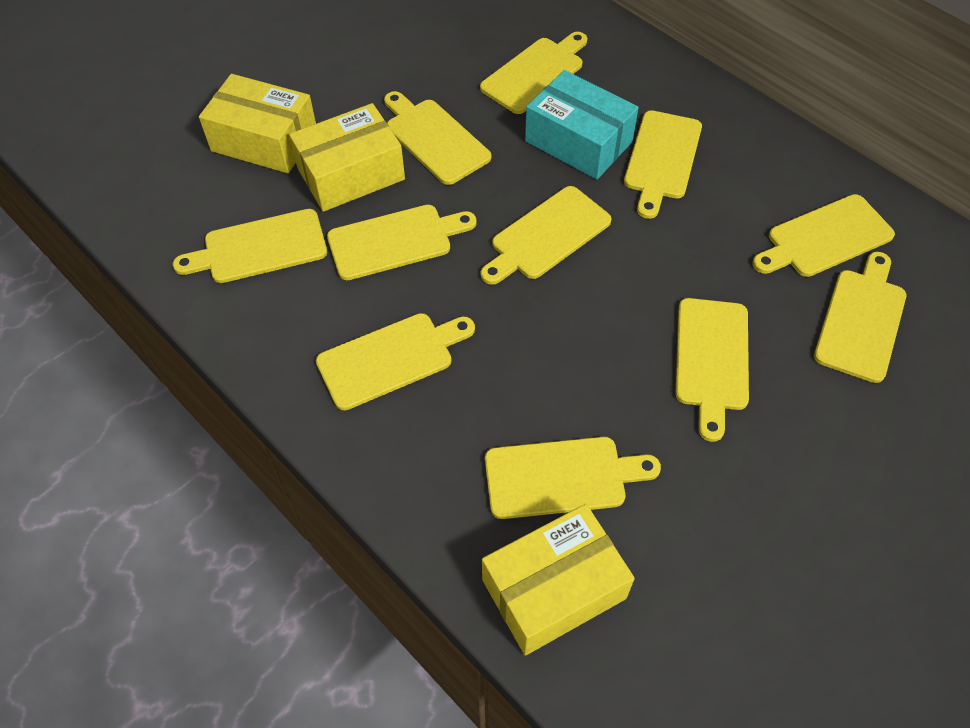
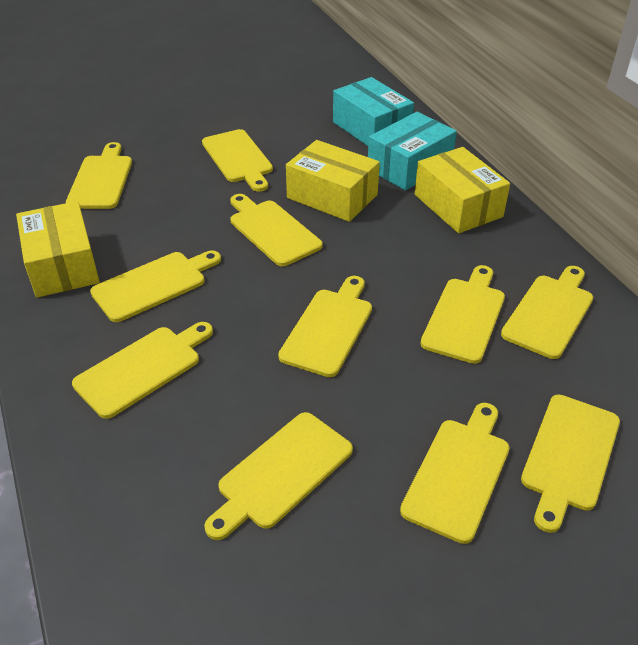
turquoise box: 1 -> 2

